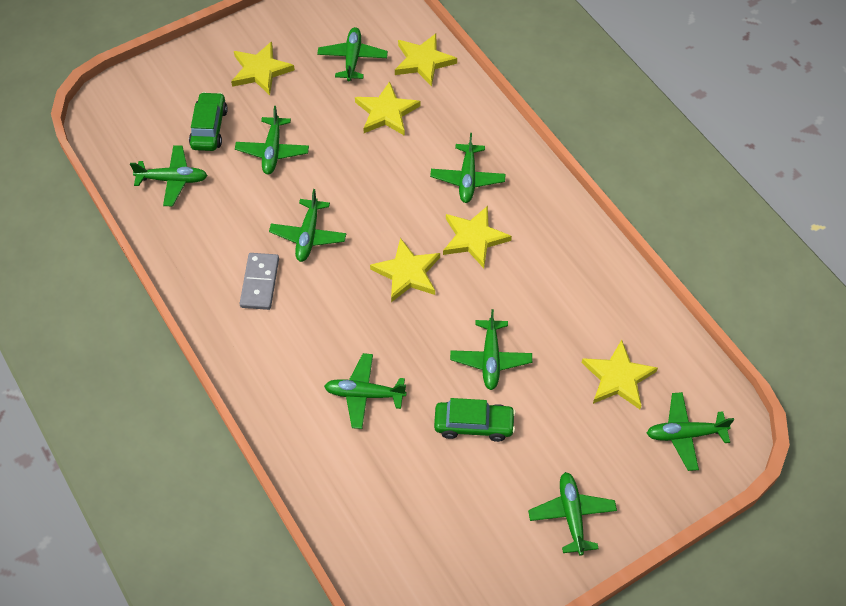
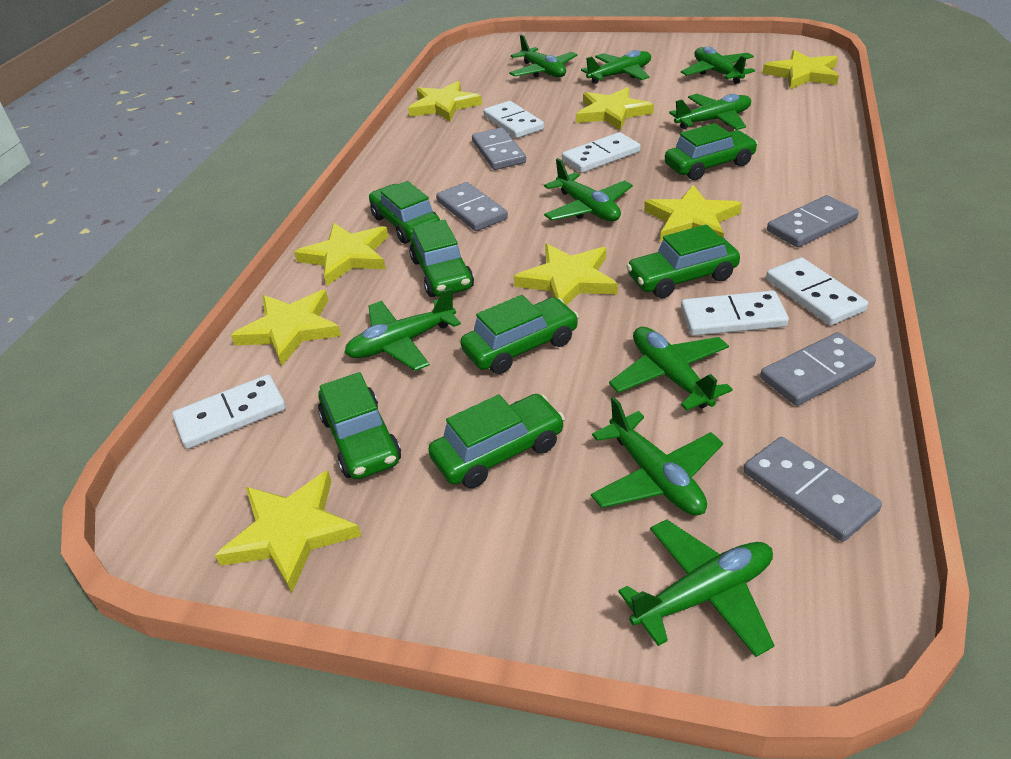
green car: 2 -> 7
grey domino: 1 -> 5
white domino: 0 -> 5
yellow star: 6 -> 8

